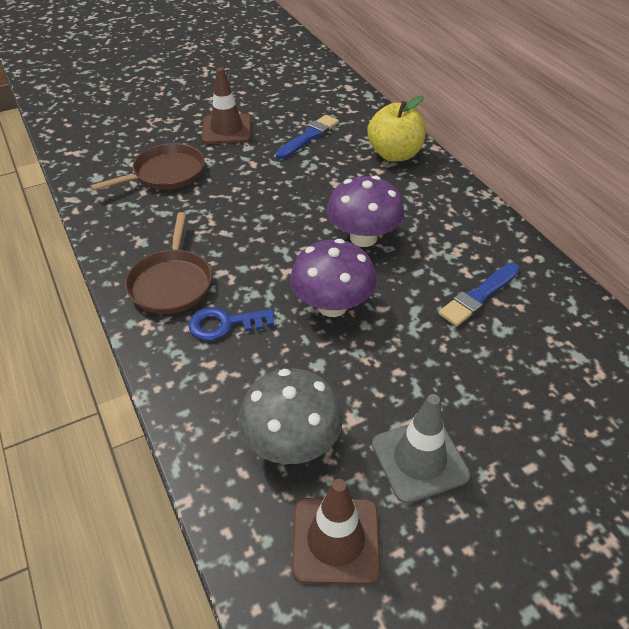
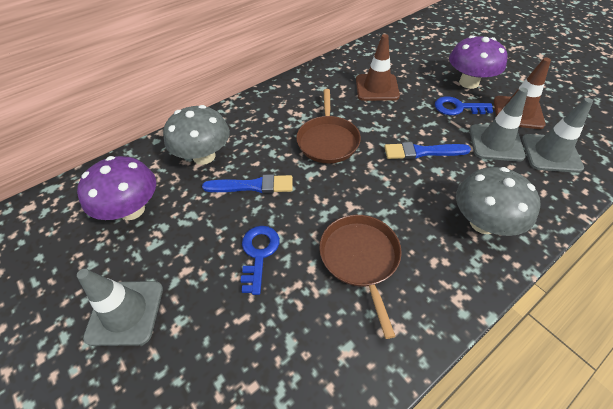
blue key: 1 -> 2
grey mushroom: 1 -> 2
grey traffic cone: 1 -> 3
yellow apple: 1 -> 0

